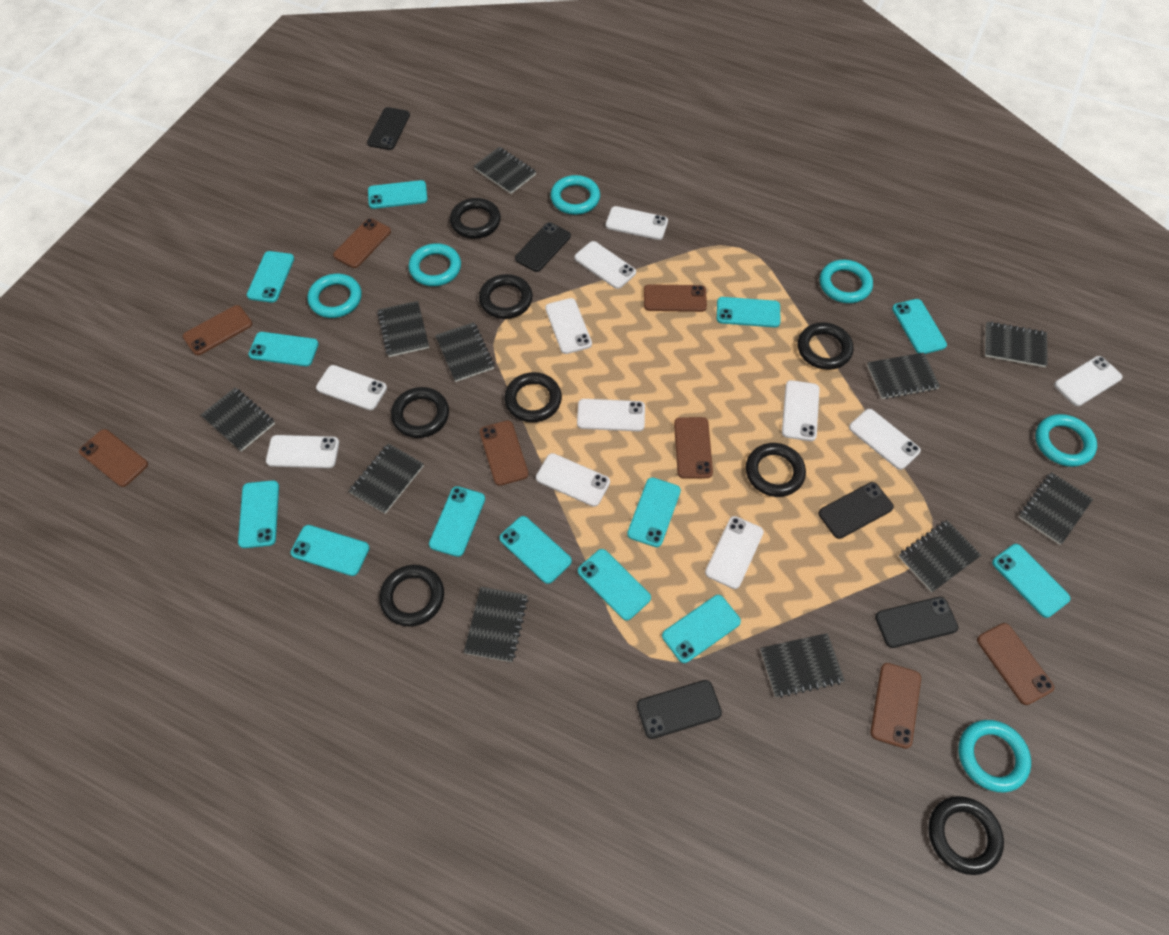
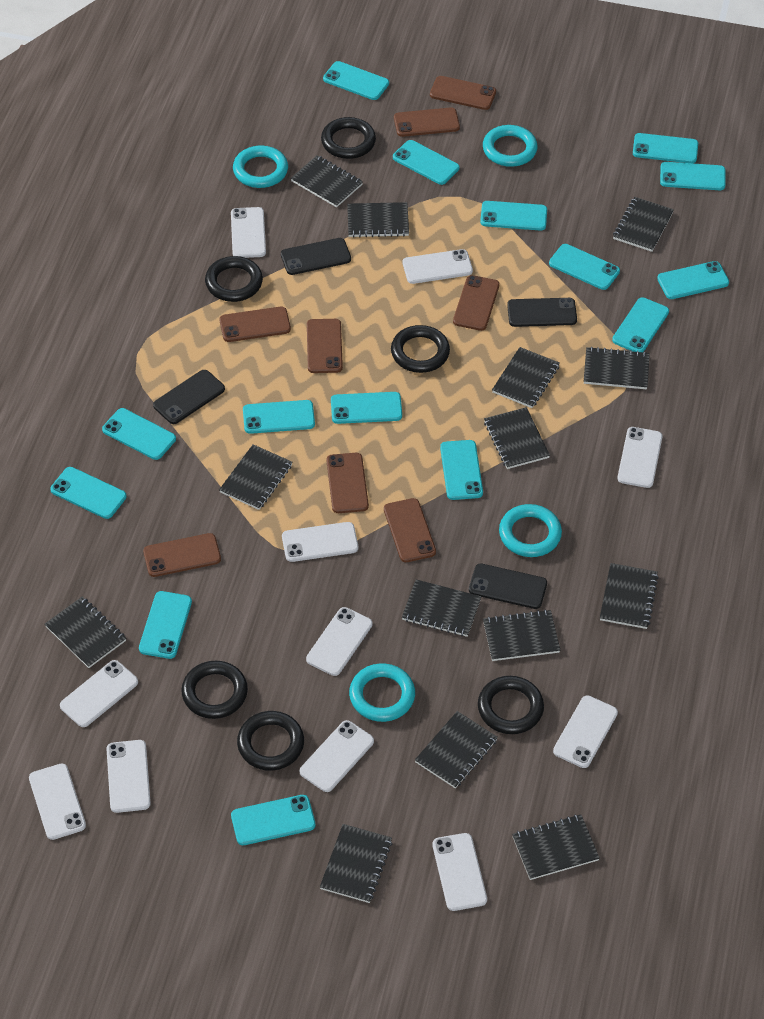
black notebook: 11 -> 14
black phone: 5 -> 4
black ring: 8 -> 6
turquoise phone: 13 -> 15
turquoise ring: 6 -> 4

